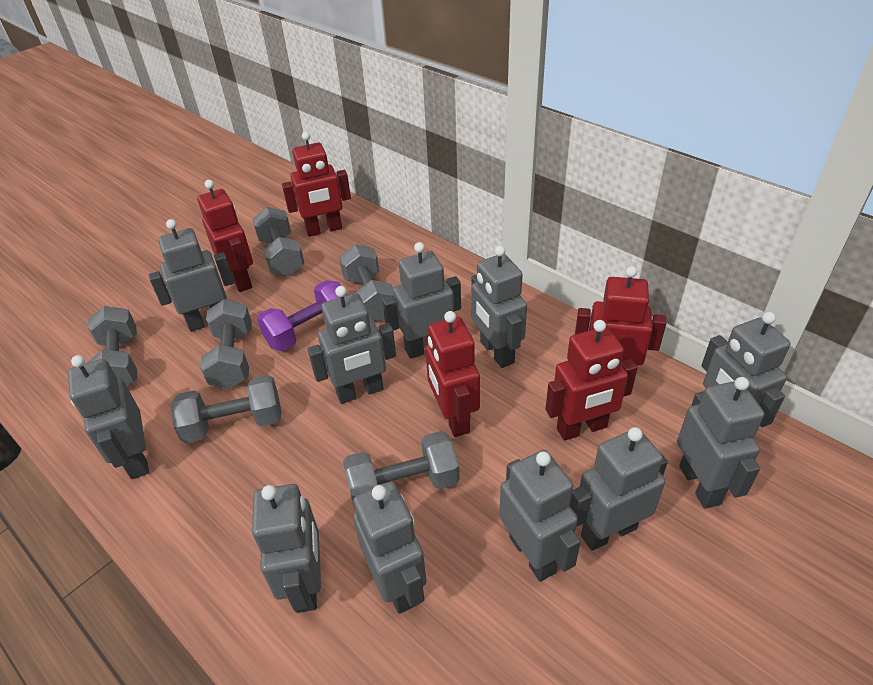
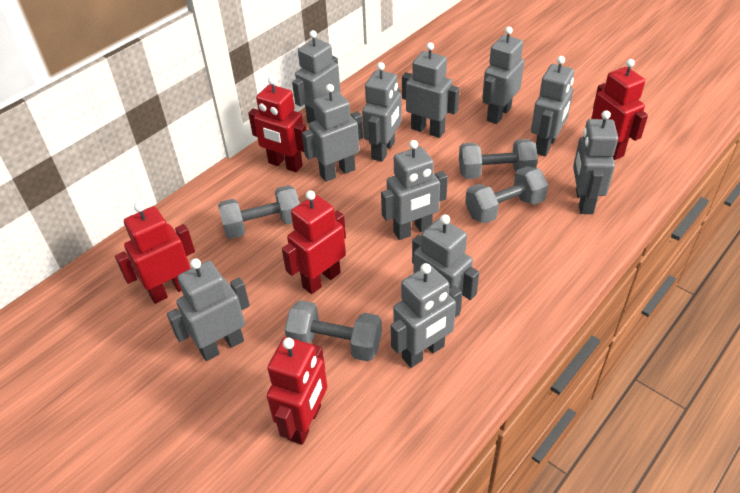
grey dumbbell: 6 -> 4
purple dumbbell: 1 -> 0

